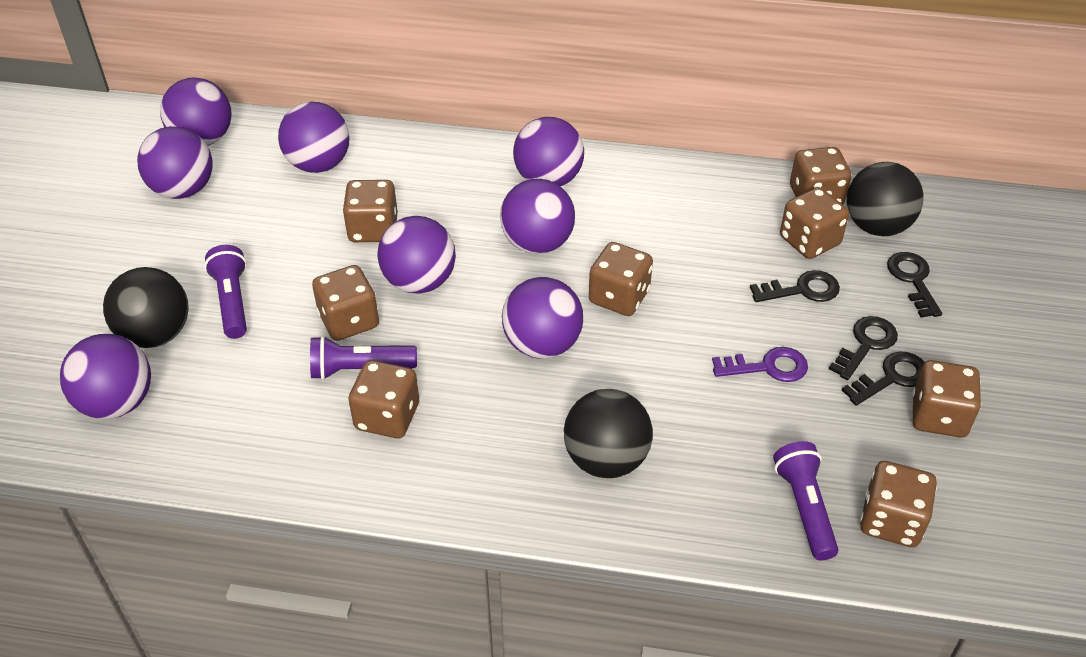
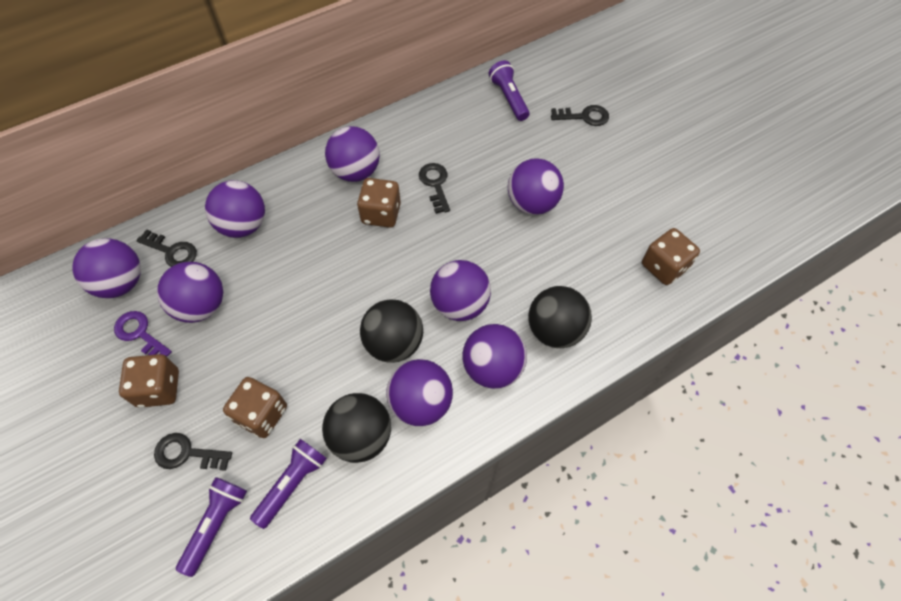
brown dice: 8 -> 4

